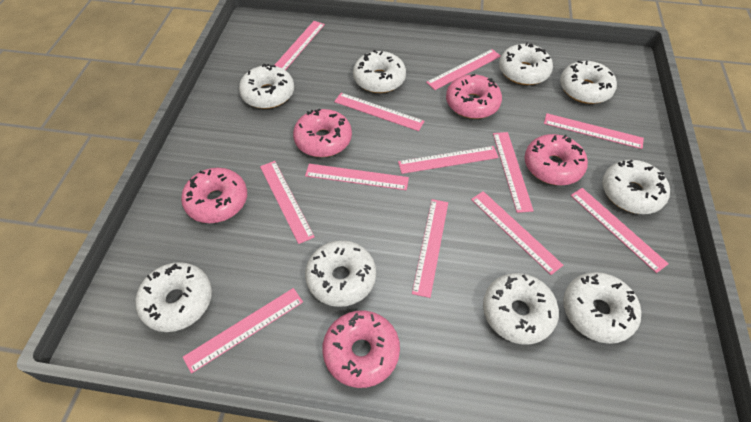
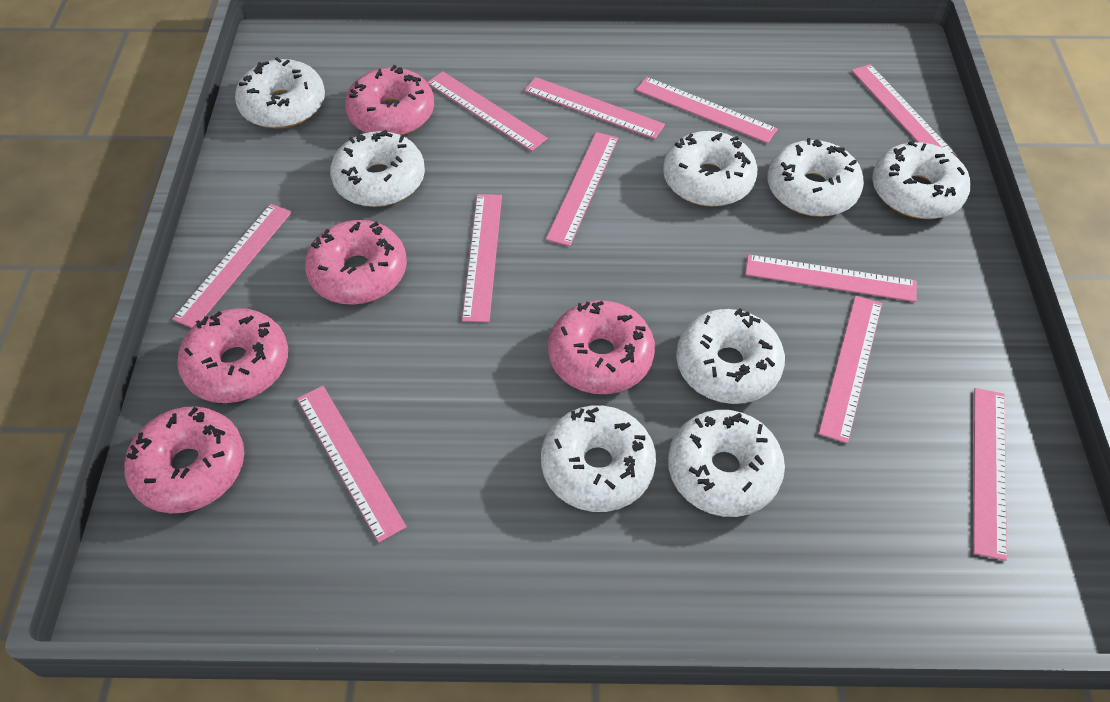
pink ruler: 12 -> 11
white donut: 9 -> 8

